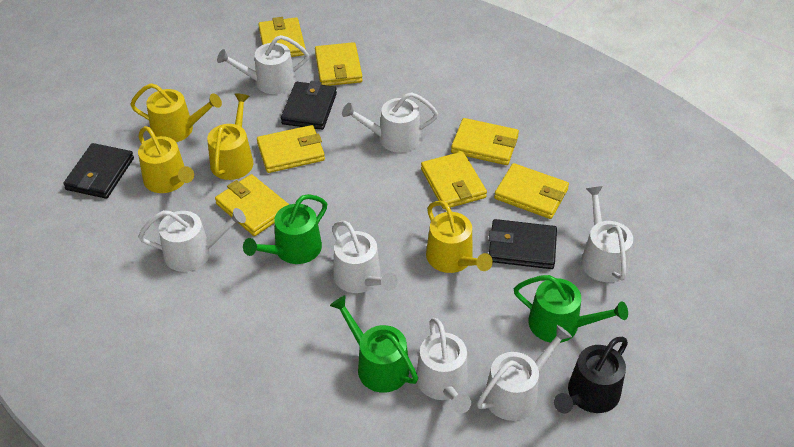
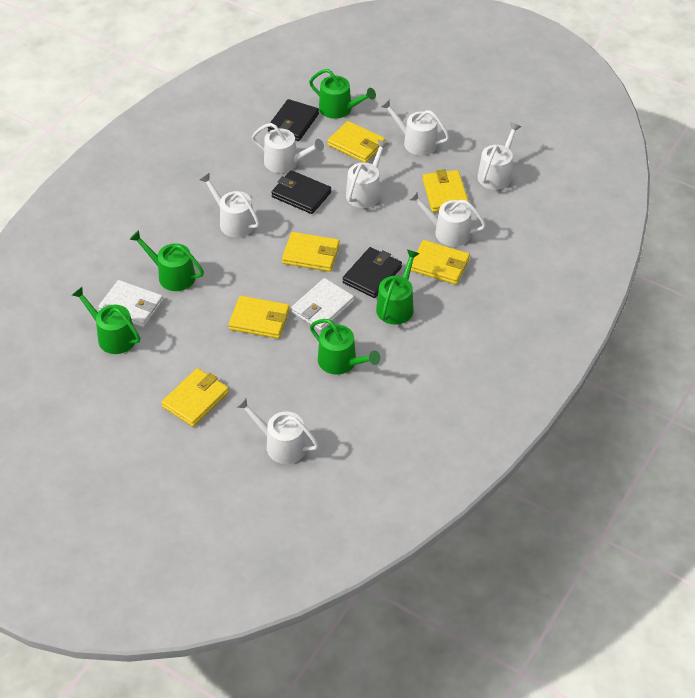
black watering can: 1 -> 0
green watering can: 3 -> 5
white wallet: 0 -> 2
yellow wallet: 7 -> 6
yellow watering can: 4 -> 0

